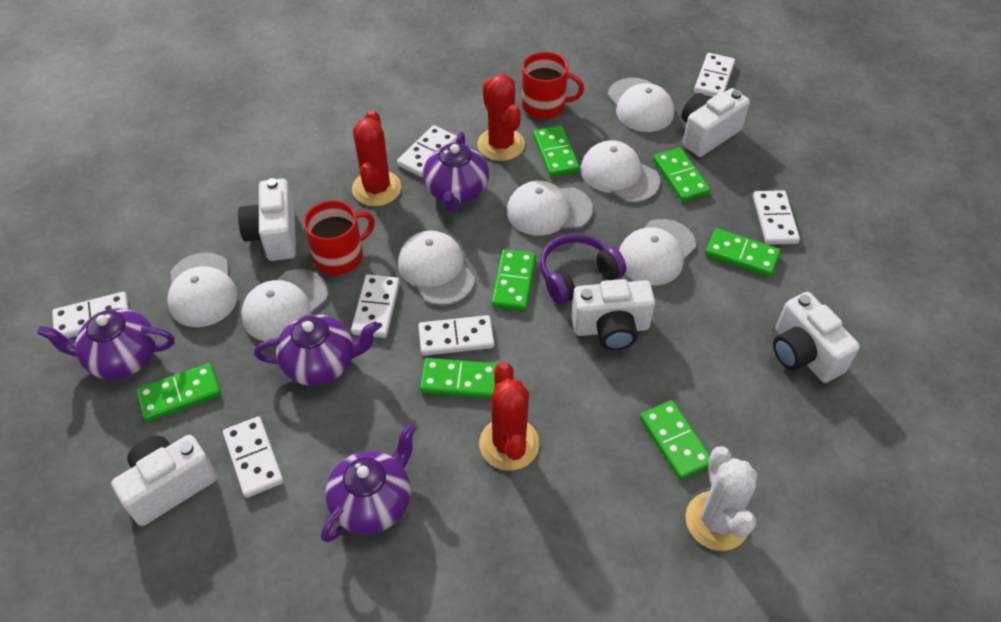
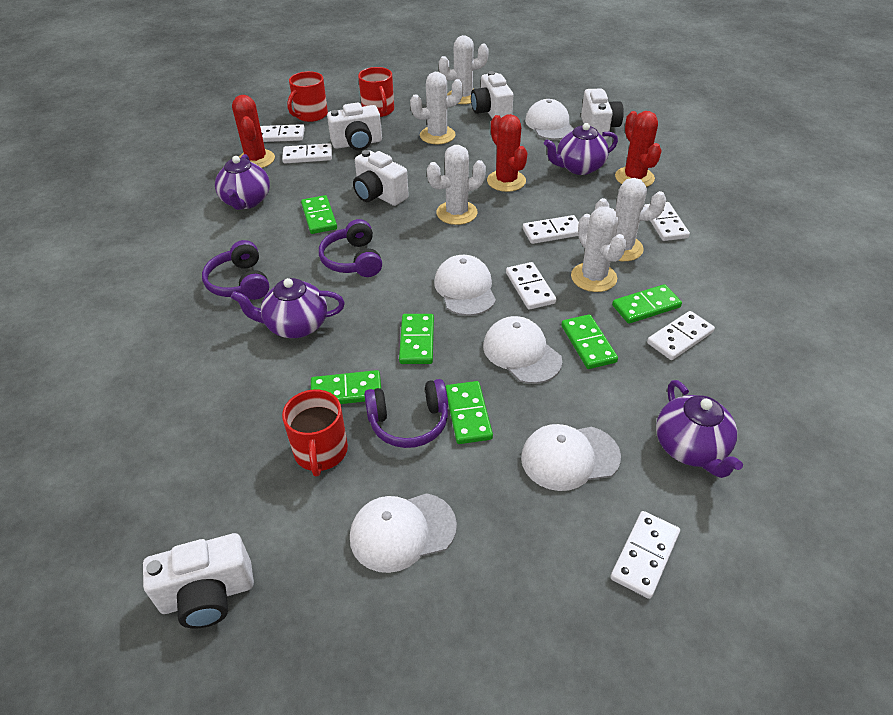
green domino: 7 -> 6
purple headphones: 1 -> 3
red mug: 2 -> 3
white cactus: 1 -> 5
white cap: 7 -> 5

